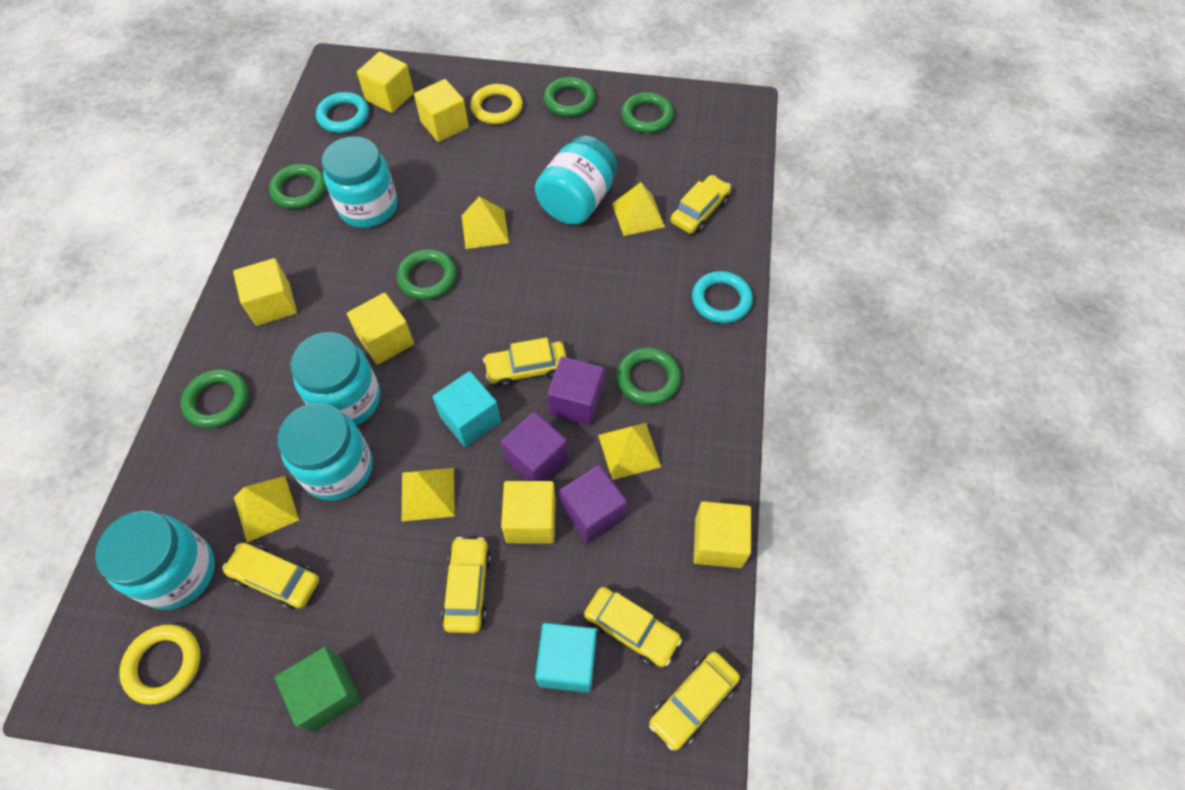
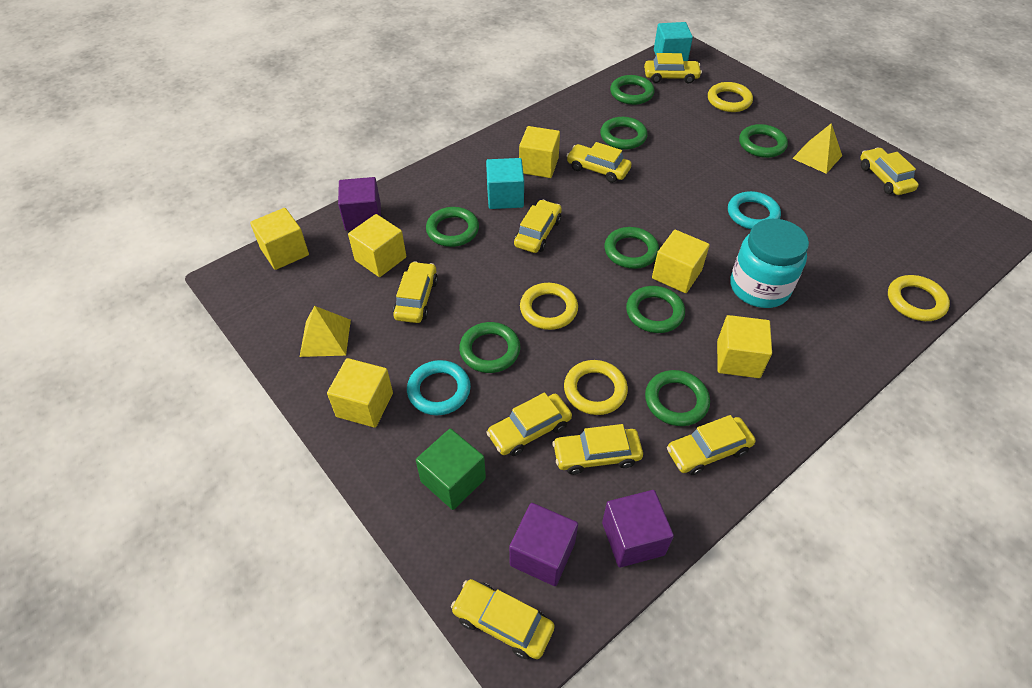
green ring: 6 -> 8
turquoise jar: 5 -> 1
yellow car: 6 -> 9
yellow pyramid: 5 -> 2
yellow ring: 2 -> 4

